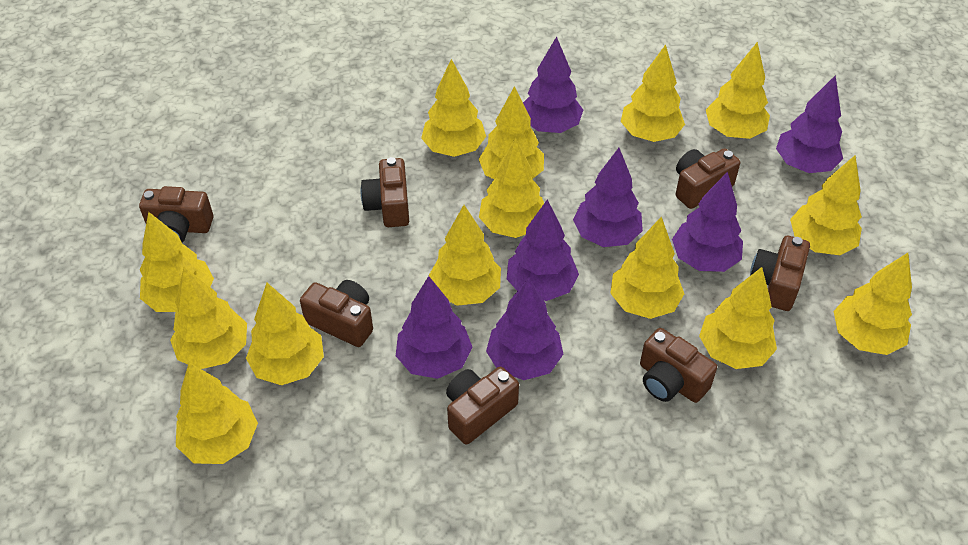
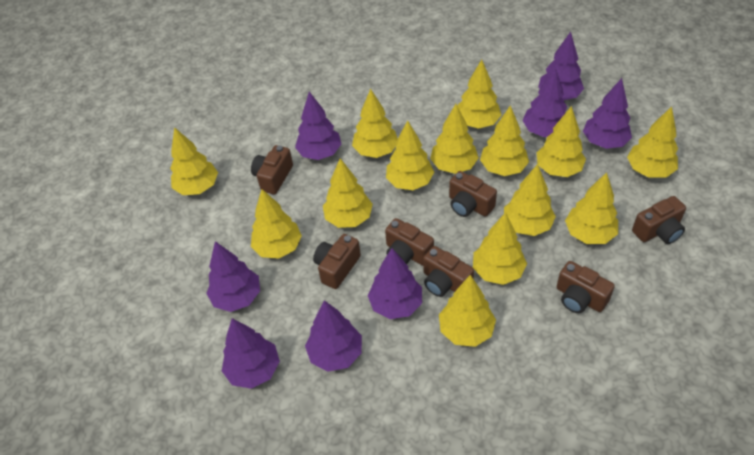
purple tree: 7 -> 8

